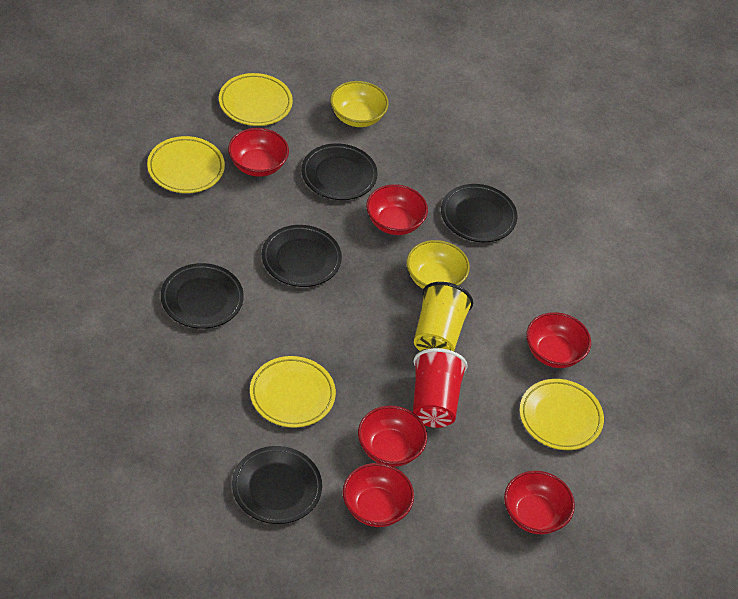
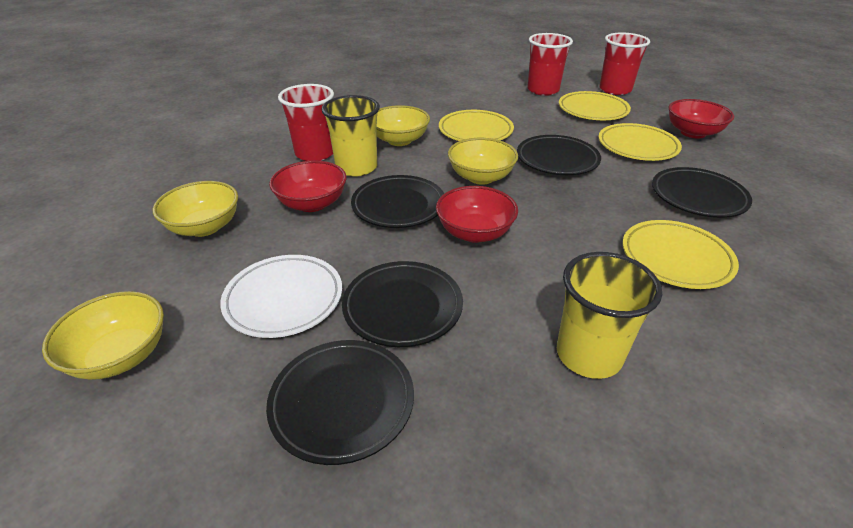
red bowl: 6 -> 3
red cup: 1 -> 3
white plate: 0 -> 1
yellow bowl: 2 -> 4
yellow cup: 1 -> 2

